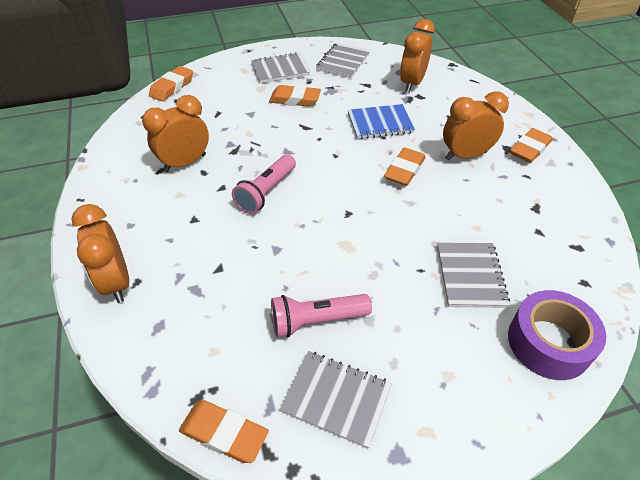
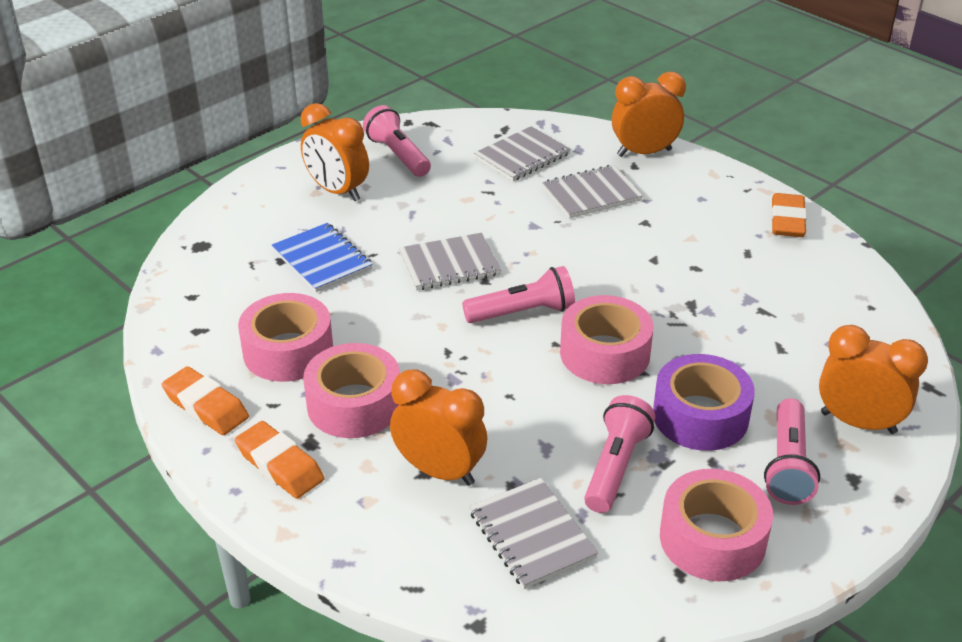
orange eraser: 5 -> 3
pink flashlight: 2 -> 4
pink tape: 0 -> 4

